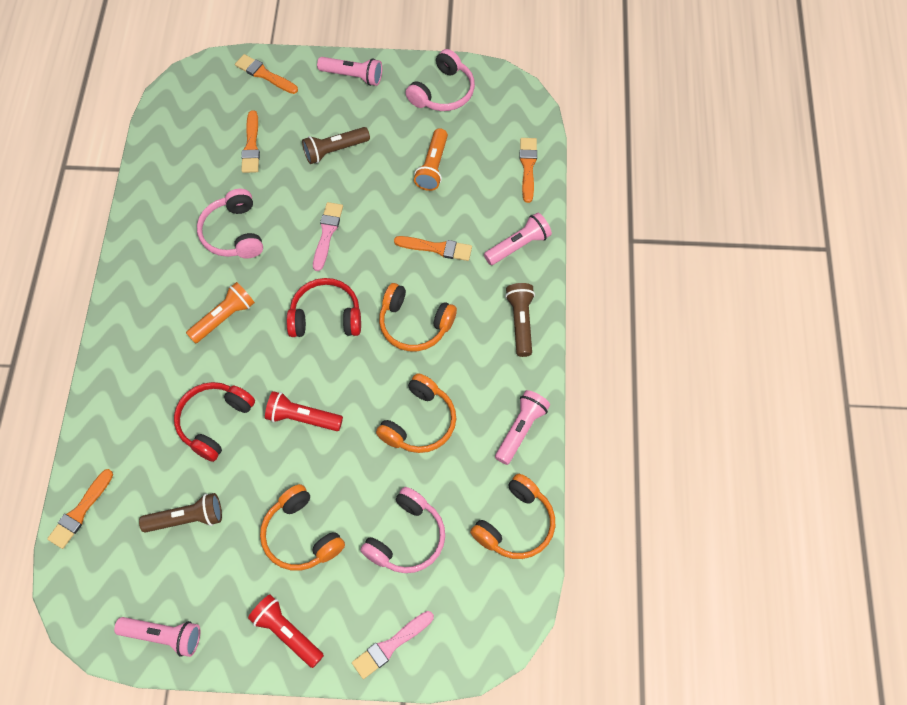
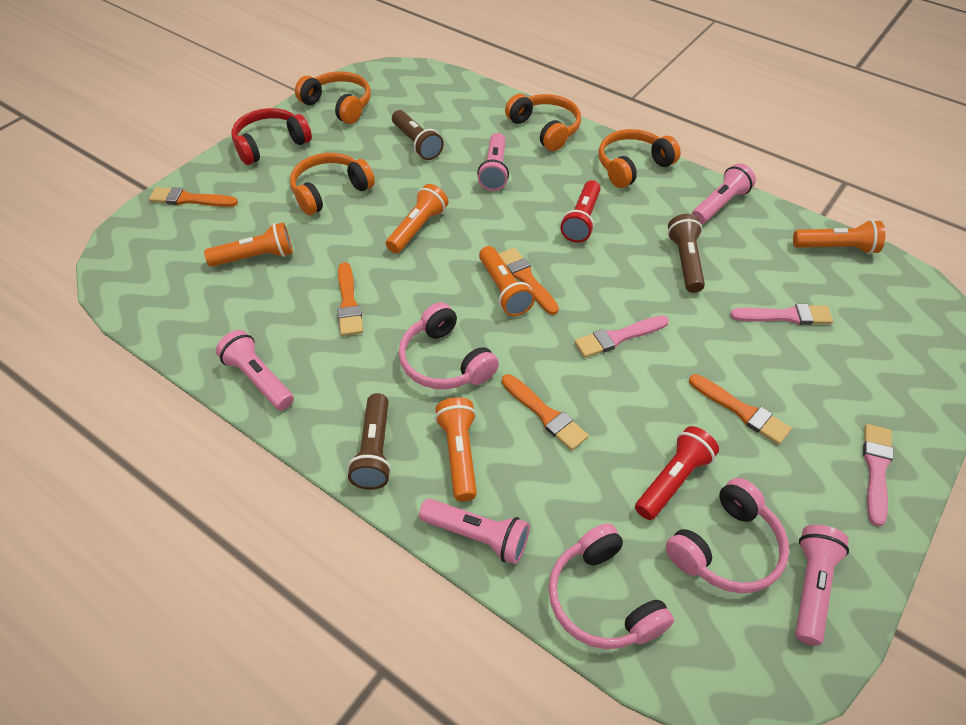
orange flashlight: 2 -> 5
pink brush: 2 -> 3
pink flashlight: 4 -> 5
red headphones: 2 -> 1

